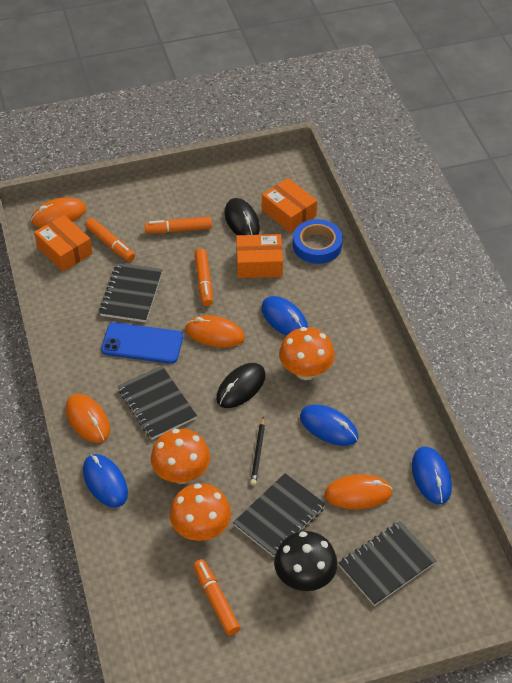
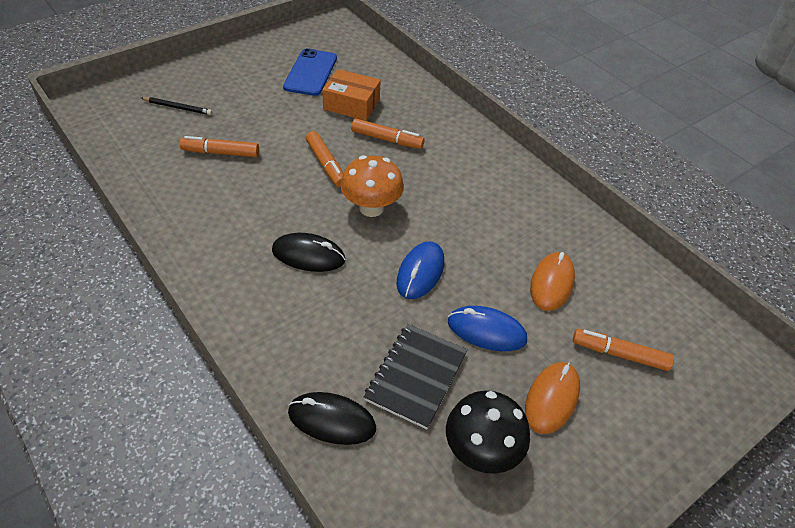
black notebook: 4 -> 1
blue mouse: 4 -> 2
blue tape: 1 -> 0
orange box: 3 -> 1
orange mouse: 4 -> 2
orange mushroom: 3 -> 1

